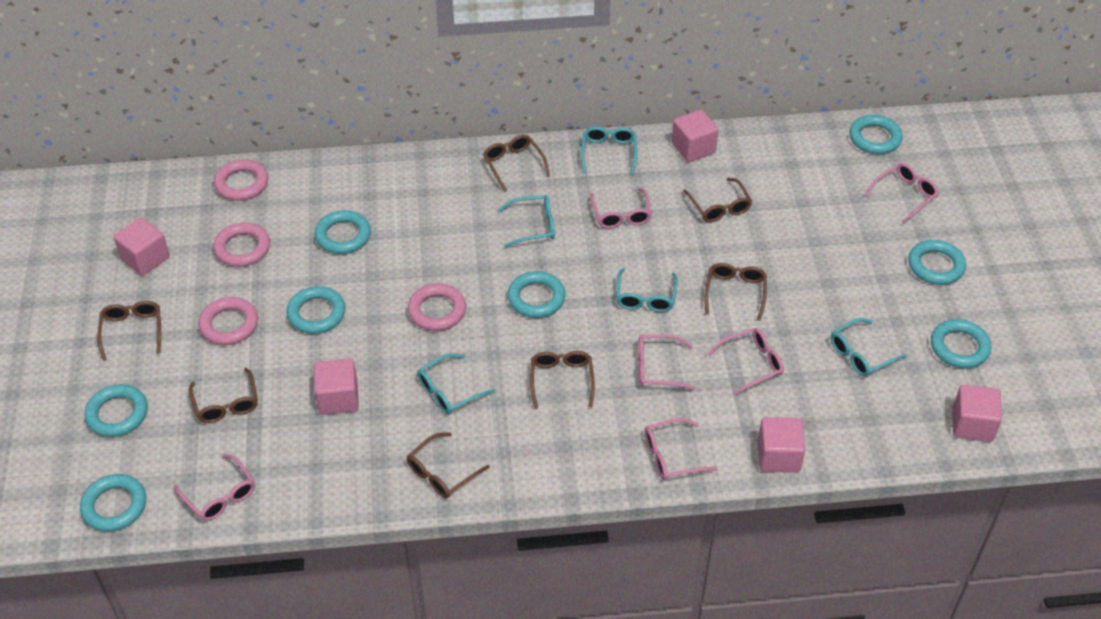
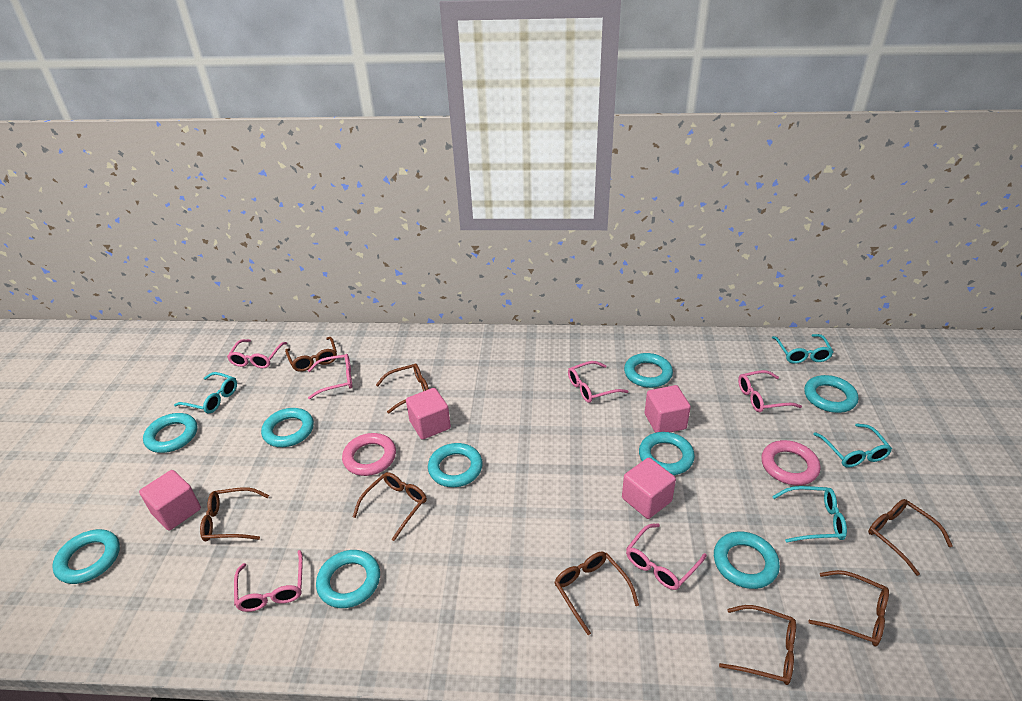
brown glasses: 7 -> 8
pink cube: 5 -> 4
pink ring: 4 -> 2
turquoise glasses: 5 -> 4
turquoise ring: 8 -> 9

